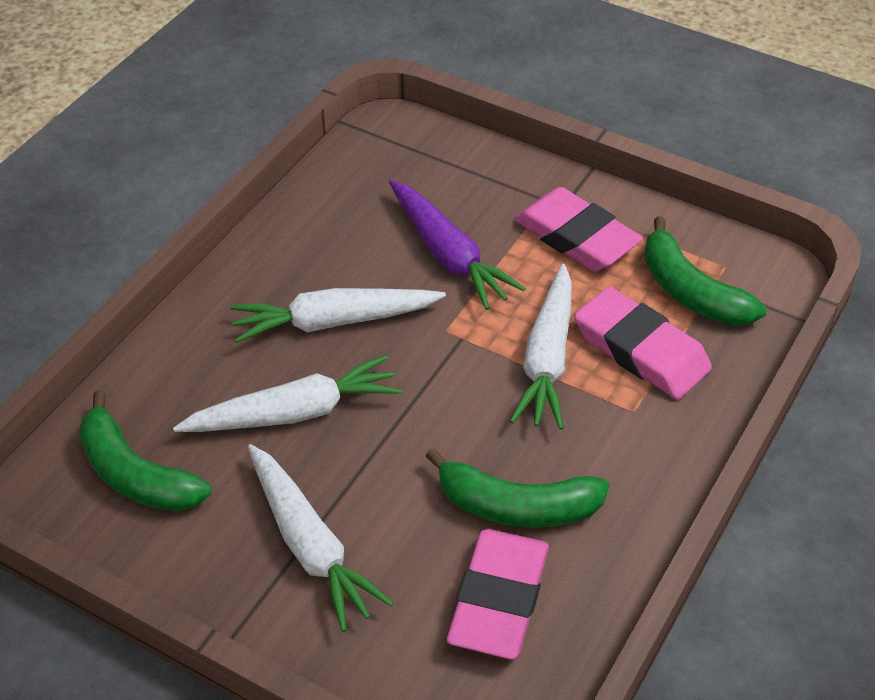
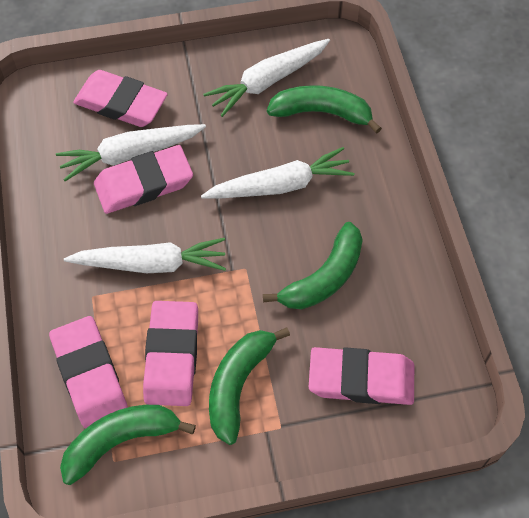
green banana: 3 -> 4
pink eraser: 3 -> 5
purple carrot: 1 -> 0

